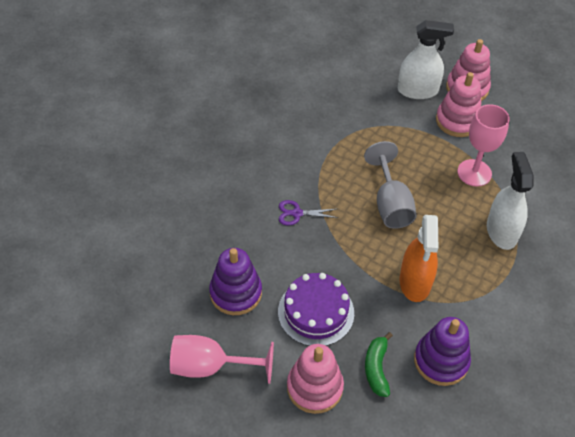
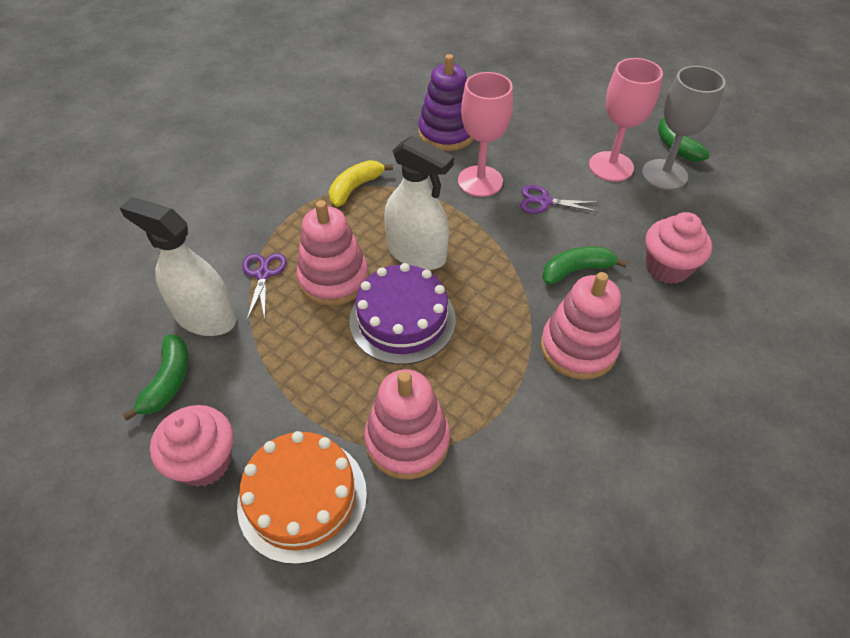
green banana: 1 -> 3
orange cake: 0 -> 1
orange spray bottle: 1 -> 0
pink cupcake: 0 -> 2
purple scissors: 1 -> 2
purple stacking toy: 2 -> 1
yellow banana: 0 -> 1

